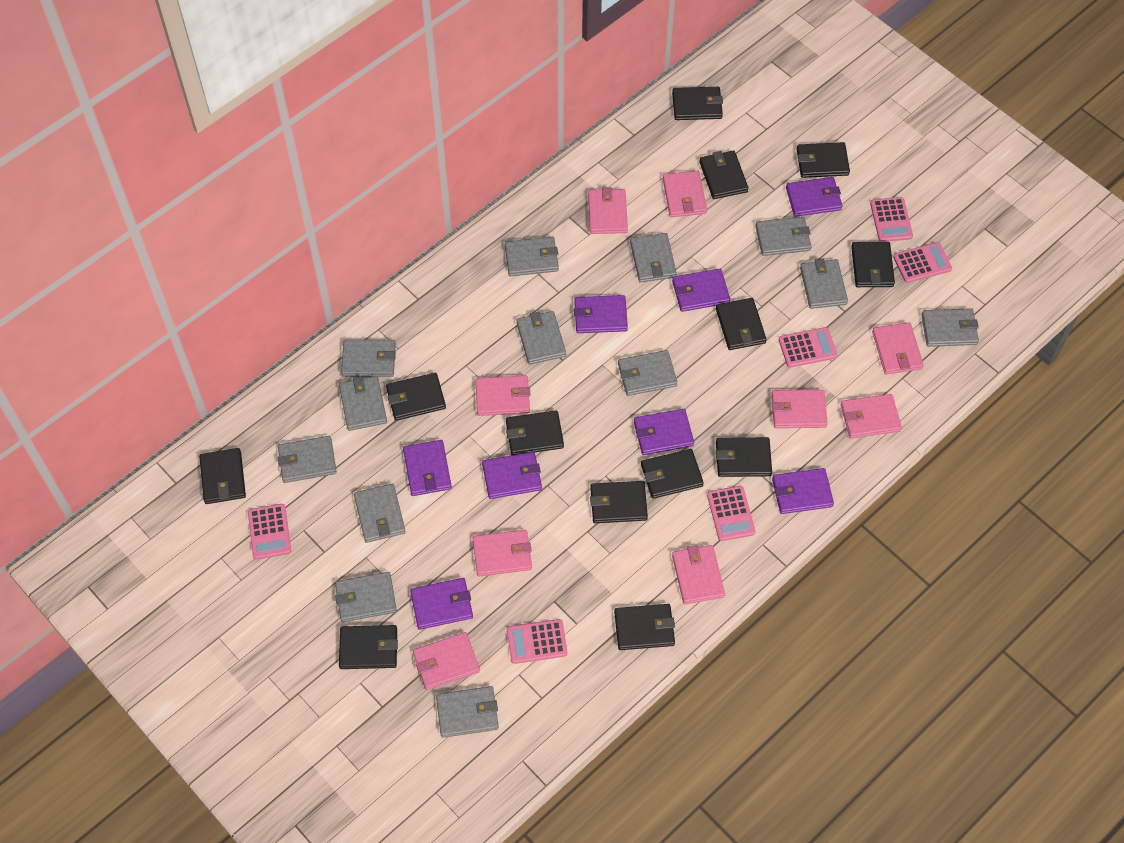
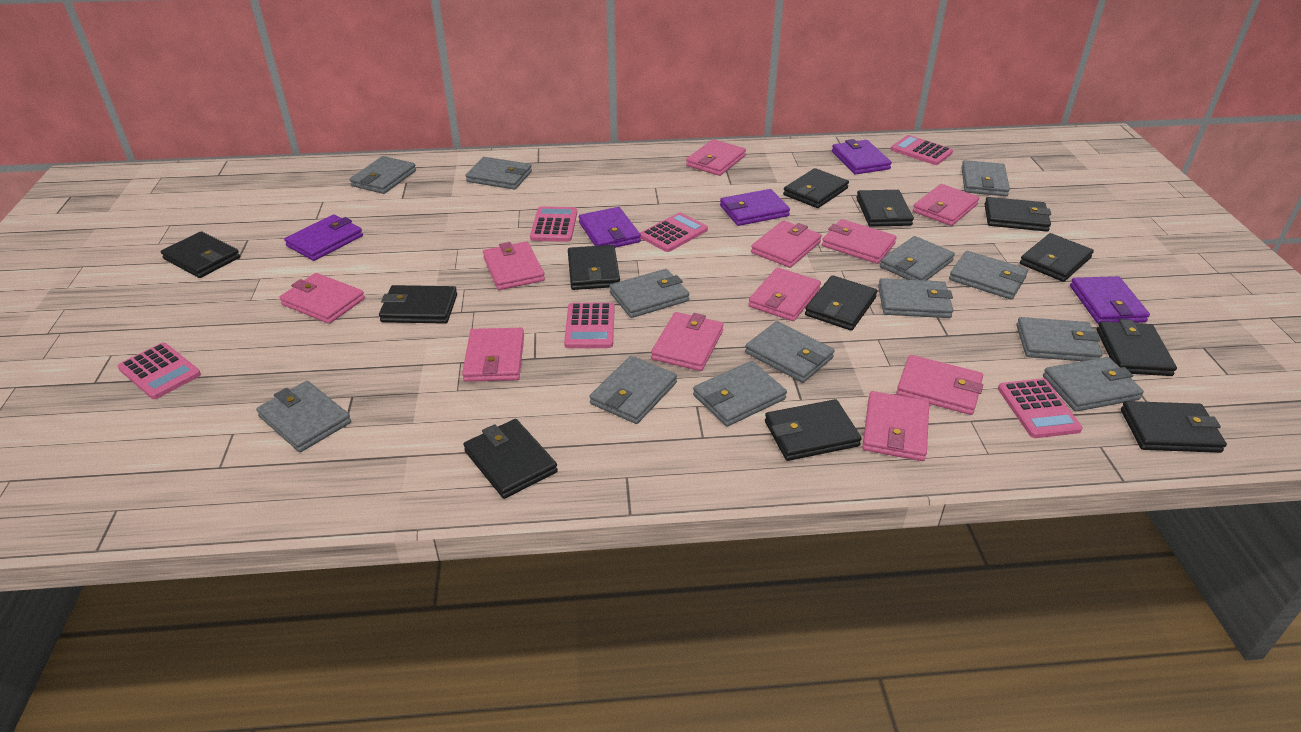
black wallet: 13 -> 12
pink wallet: 9 -> 11
purple wallet: 8 -> 5

